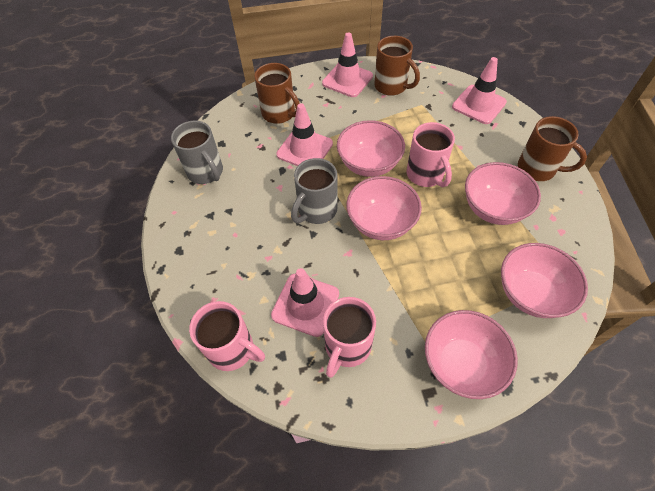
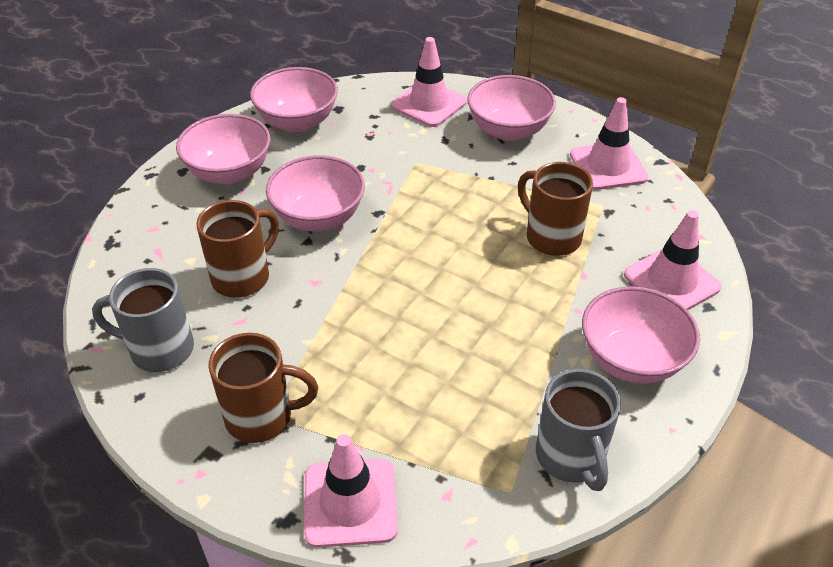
pink mug: 3 -> 0

